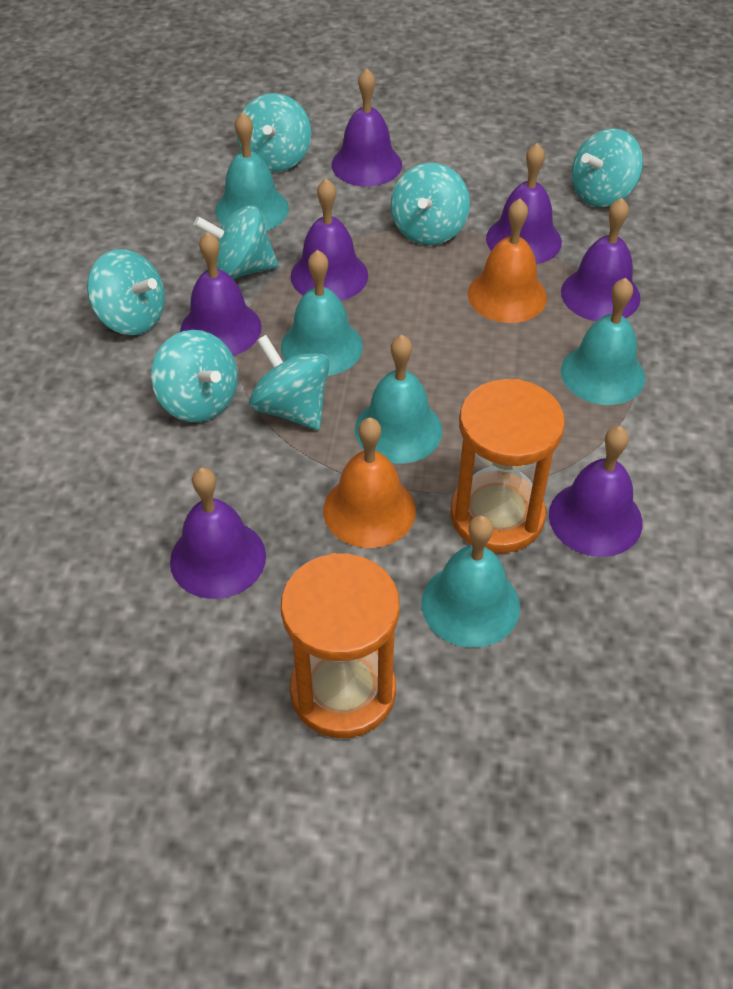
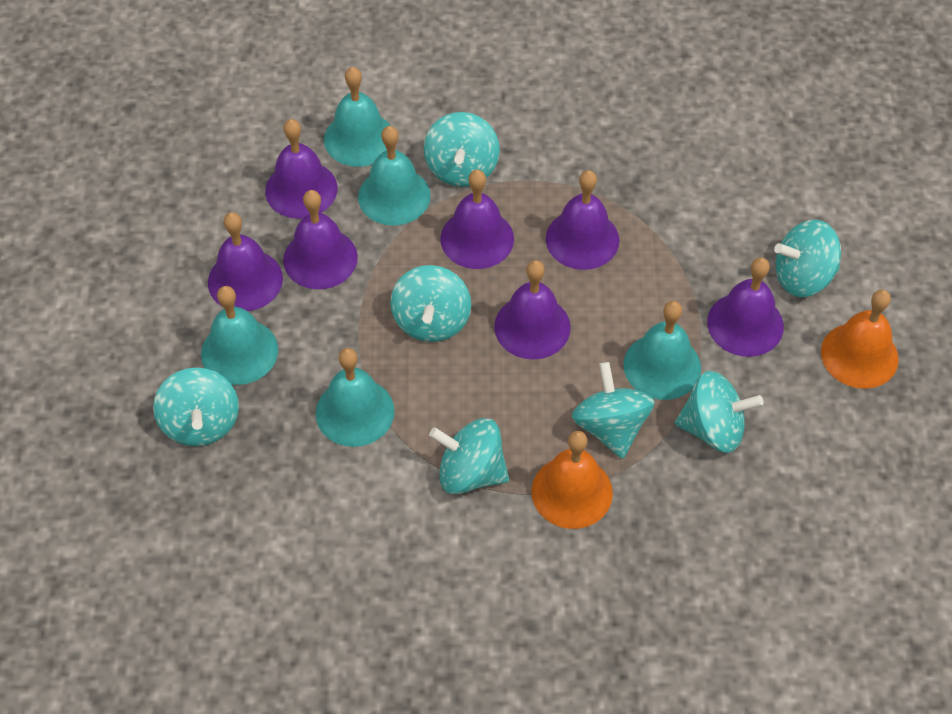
orange hourglass: 2 -> 0

